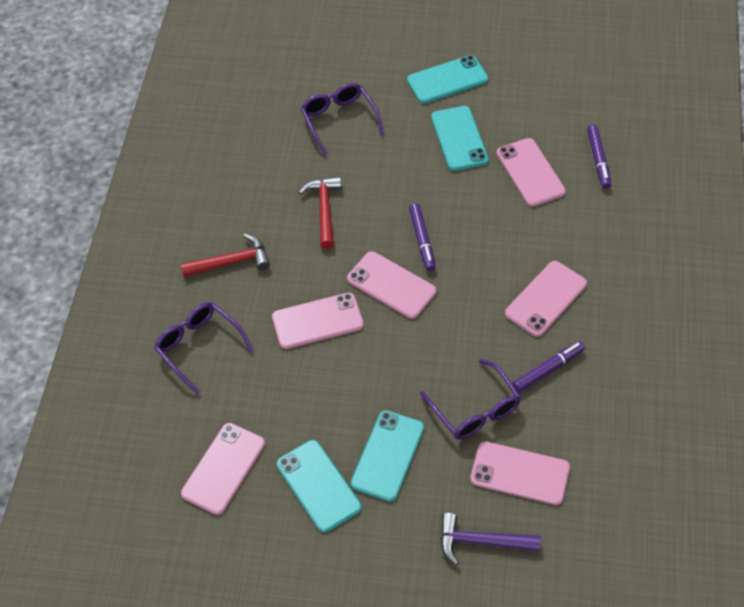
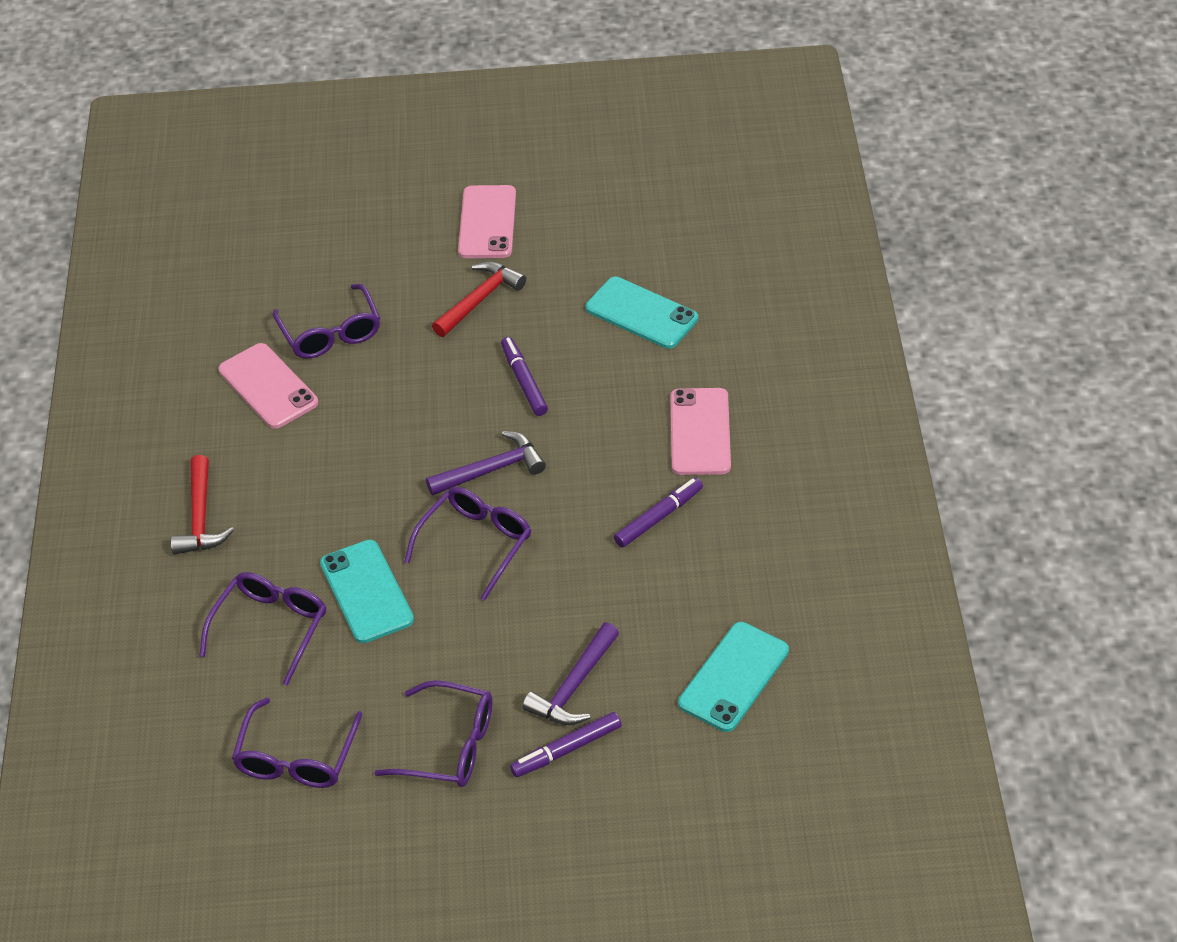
pink phone: 6 -> 3
purple glasses: 3 -> 5
purple hammer: 1 -> 2
turquoise phone: 4 -> 3

